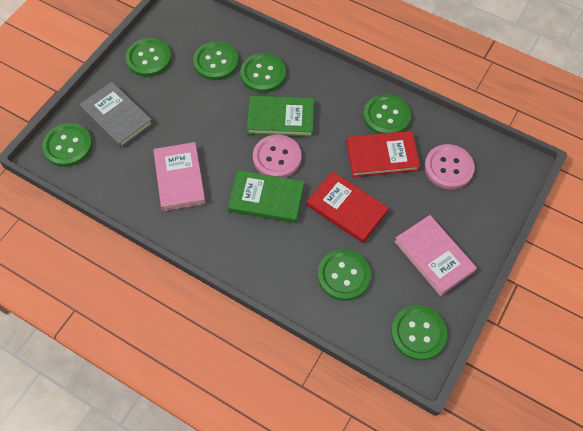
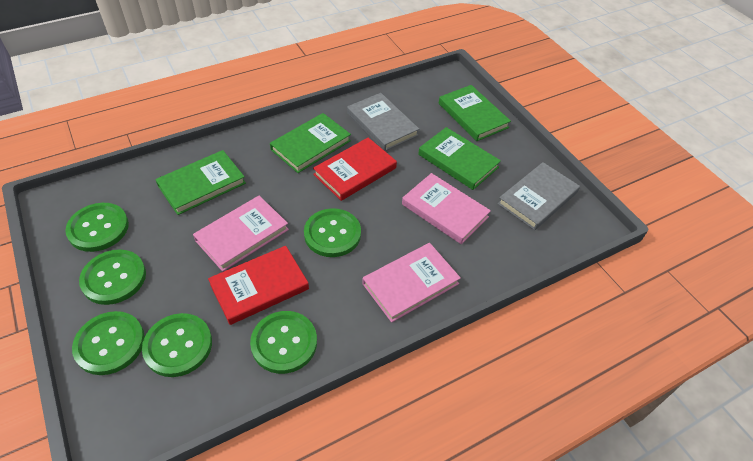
green book: 2 -> 4
green button: 7 -> 6
grey book: 1 -> 2
pink book: 2 -> 3
pink button: 2 -> 0

